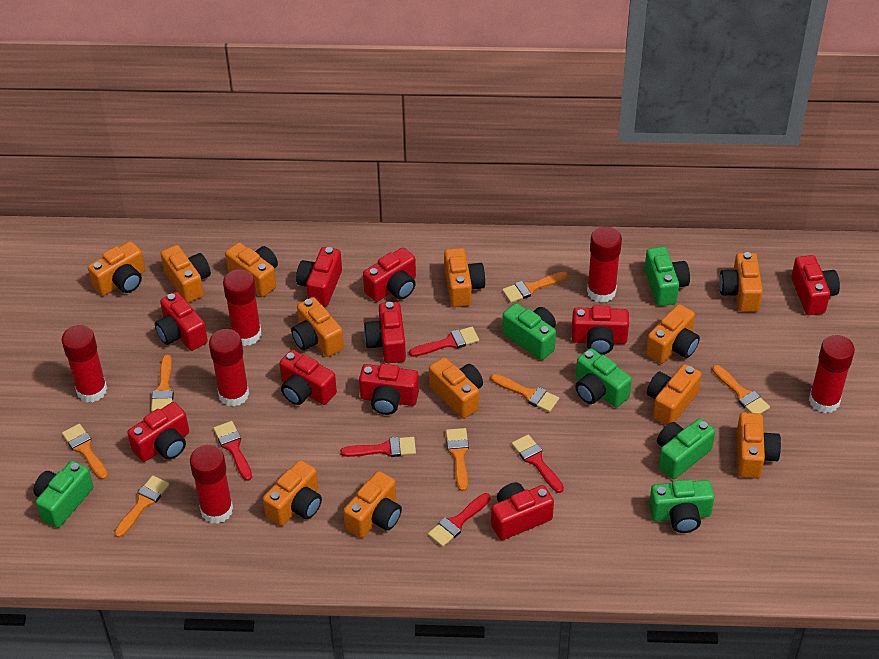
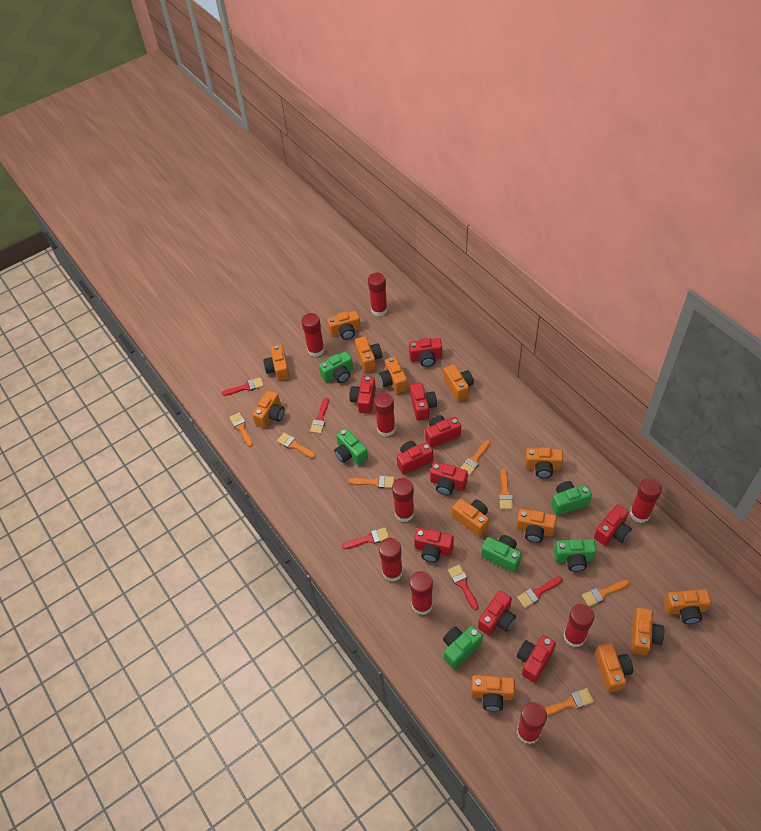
orange camera: 12 -> 13
red glue stick: 6 -> 9

